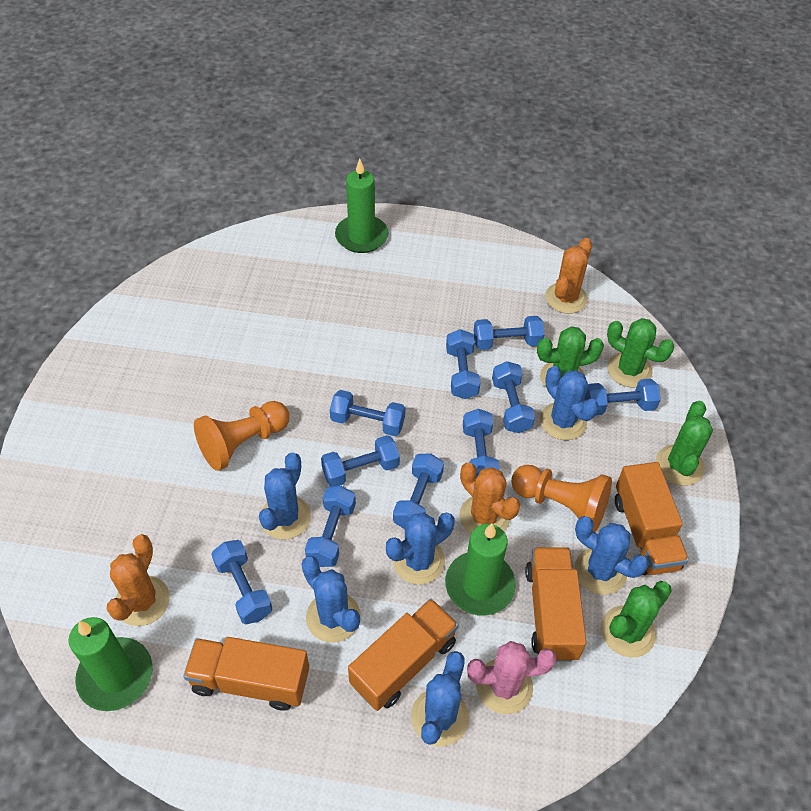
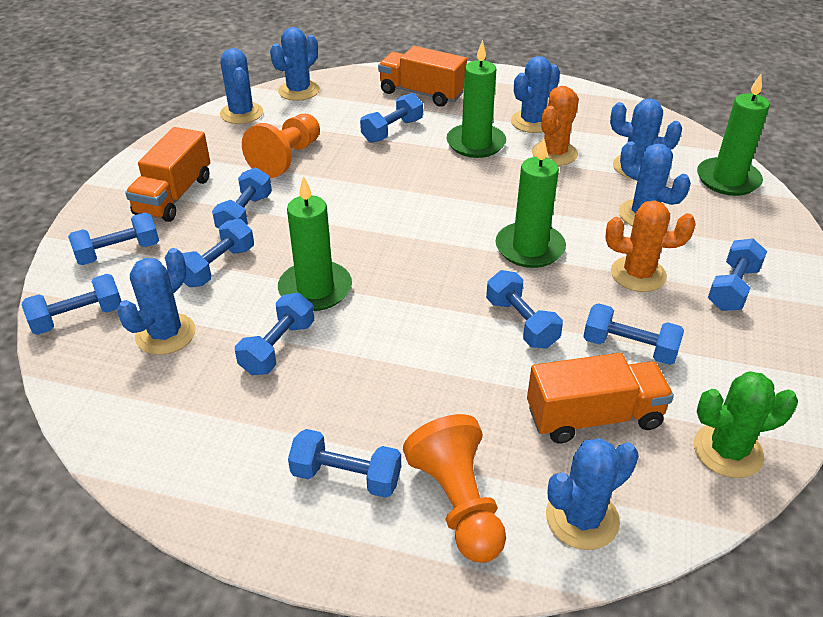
blue cactus: 6 -> 7
green cactus: 4 -> 1
green candle: 3 -> 4
orange cactus: 3 -> 2
orange truck: 4 -> 3
pink cactus: 1 -> 0

